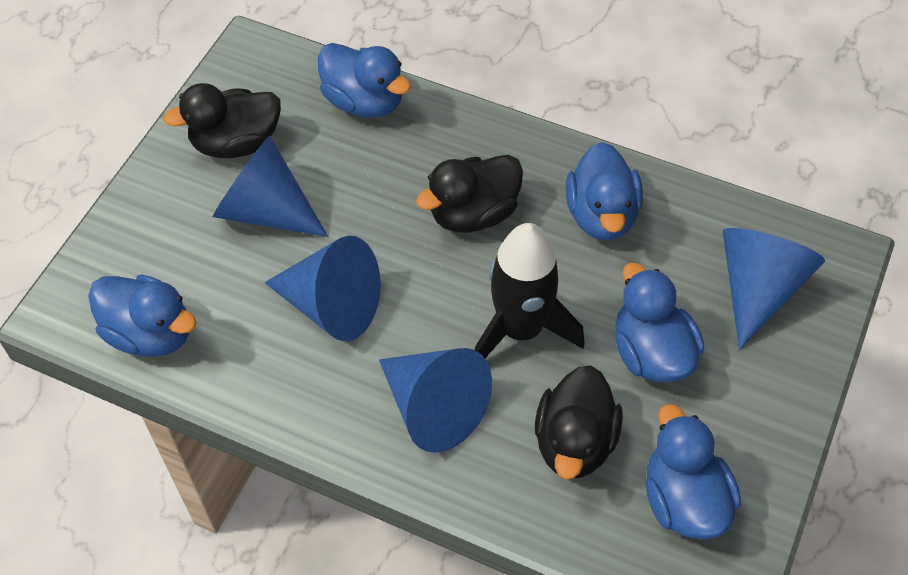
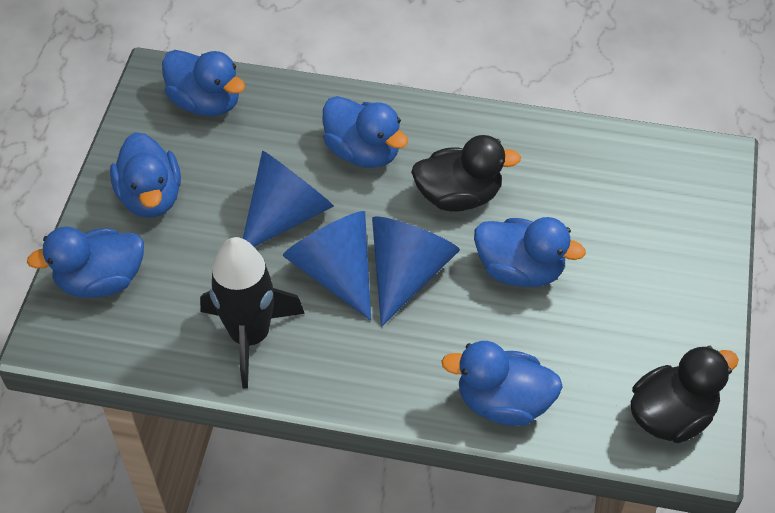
black duck: 3 -> 2
blue cone: 4 -> 3
blue duck: 5 -> 6

